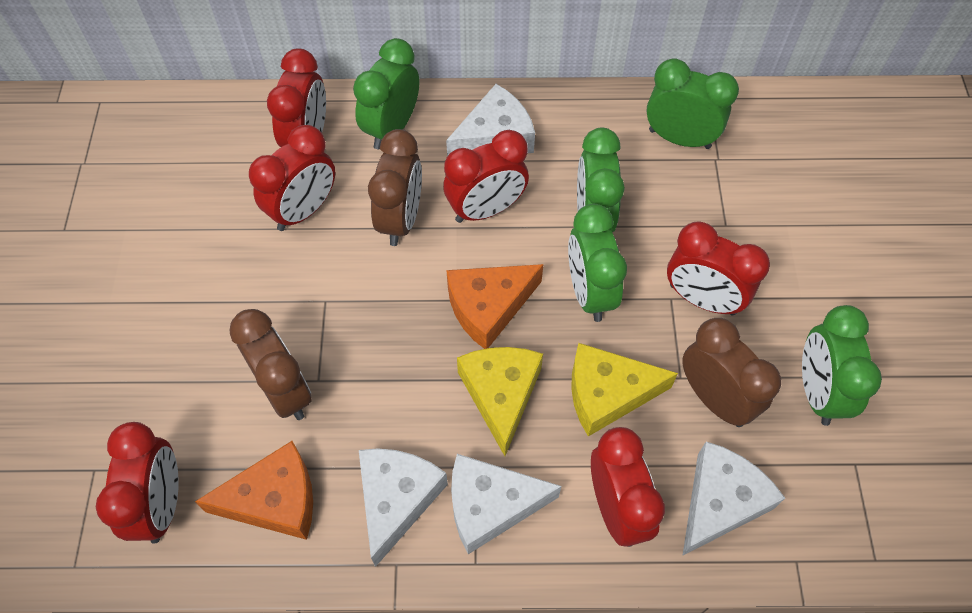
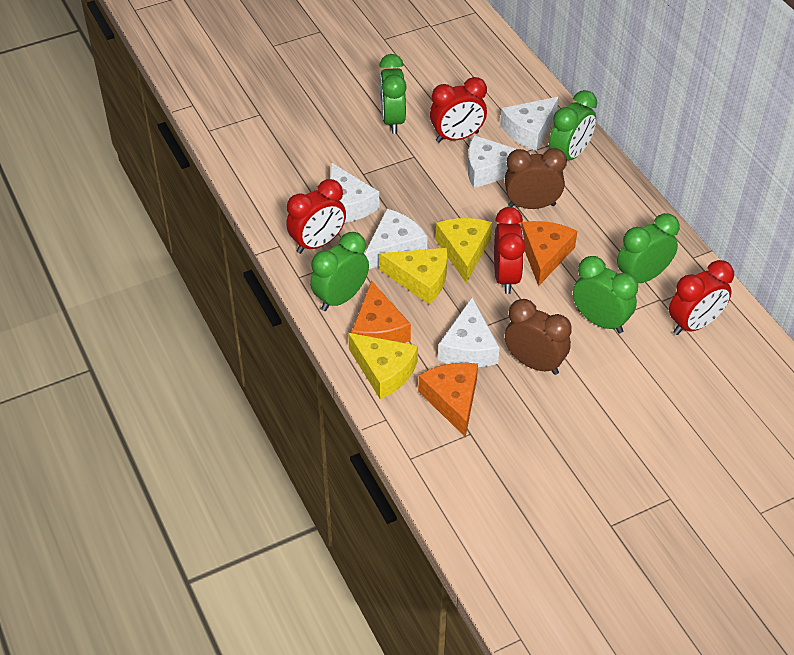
brown clock: 3 -> 2
orange cheese: 2 -> 3
red clock: 6 -> 4
white cheese: 4 -> 5
yellow cheese: 2 -> 3

